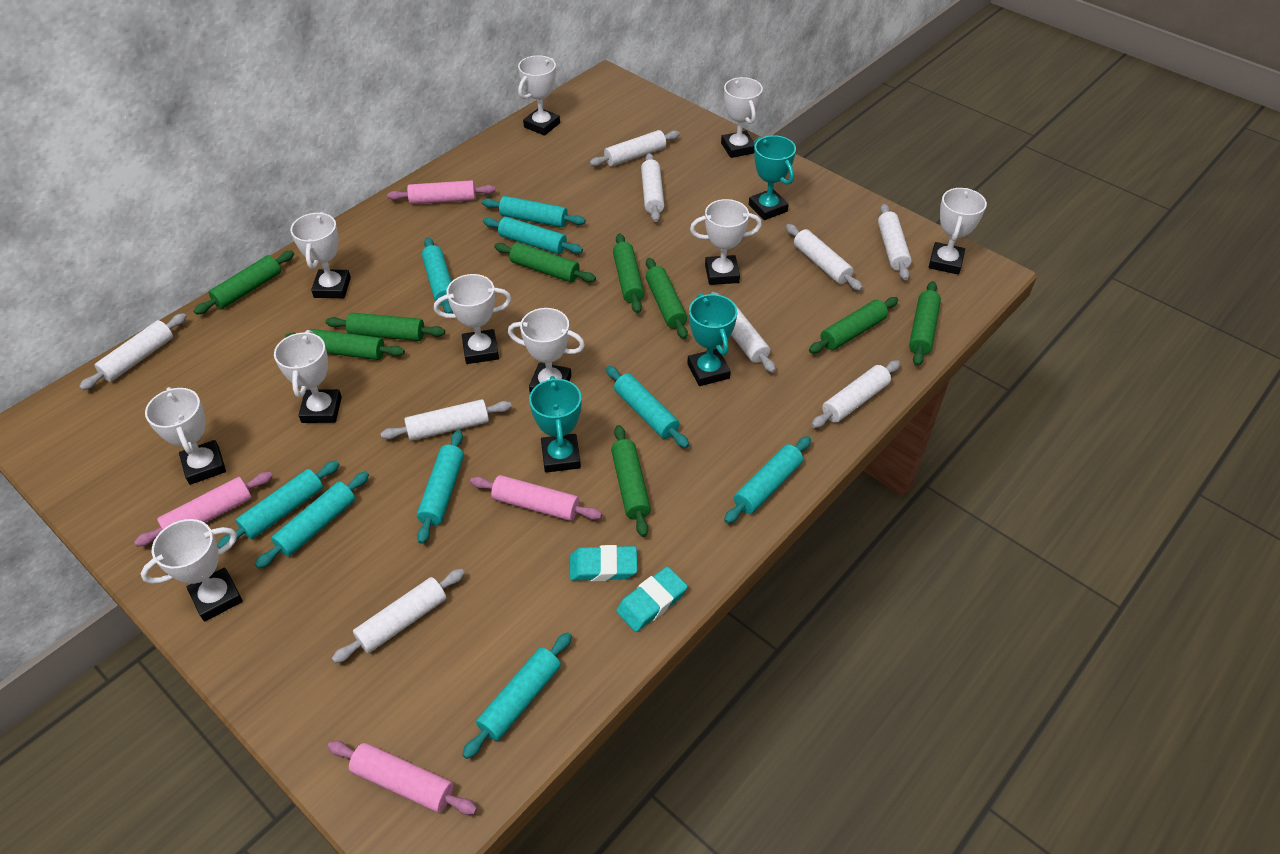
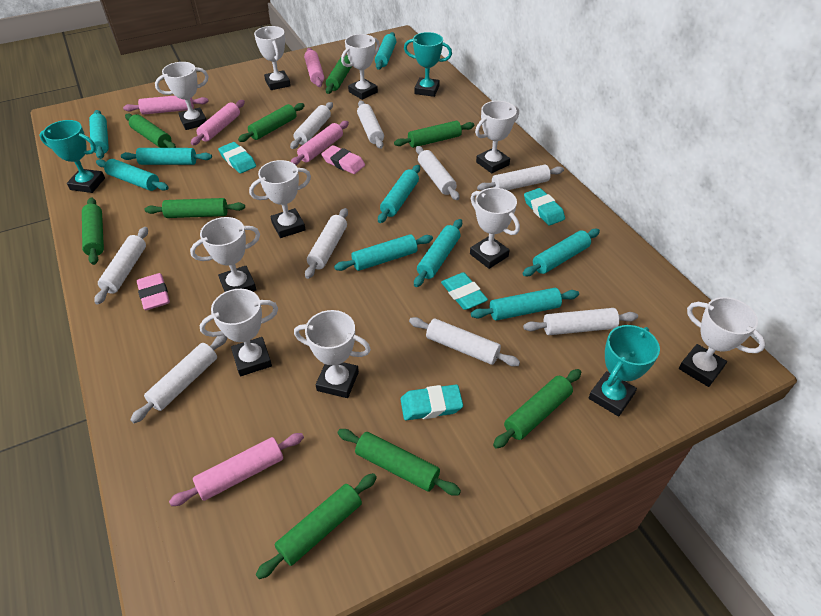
pink eraser: 0 -> 2
pink rolling pin: 4 -> 5
turquoise eraser: 2 -> 4

